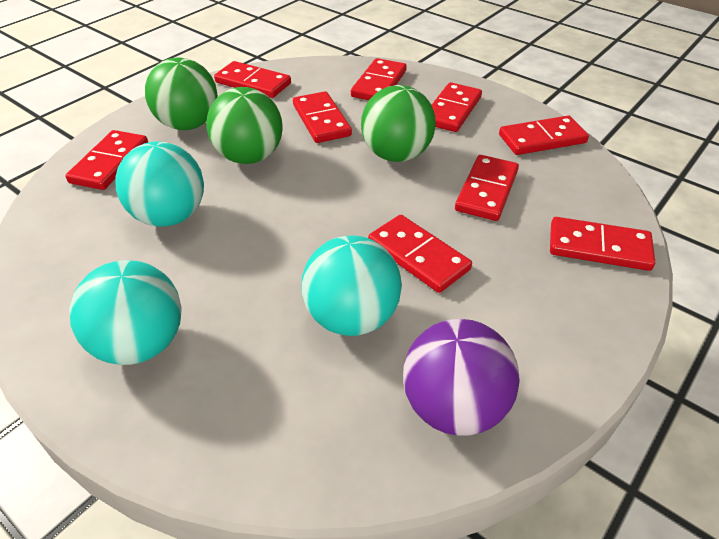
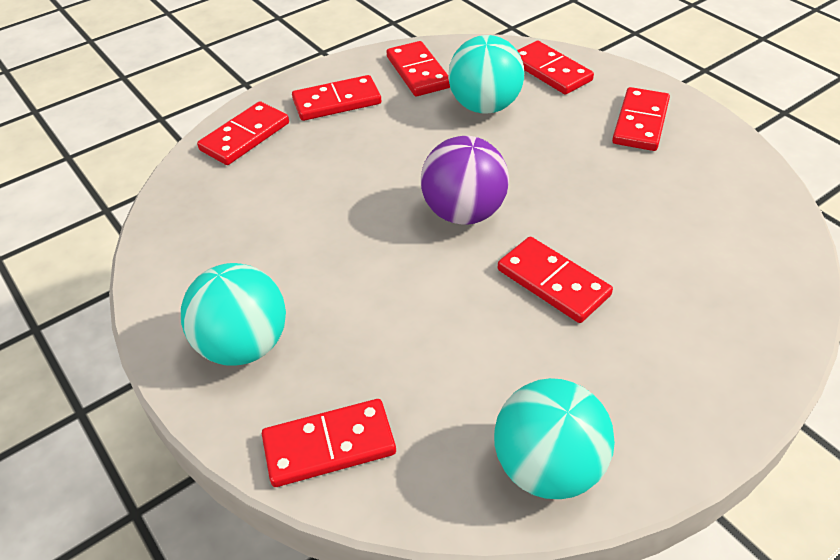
green ball: 3 -> 0
red domino: 9 -> 7

